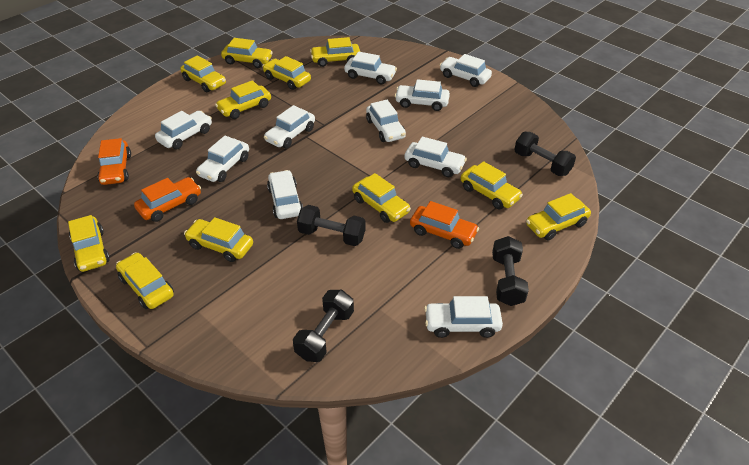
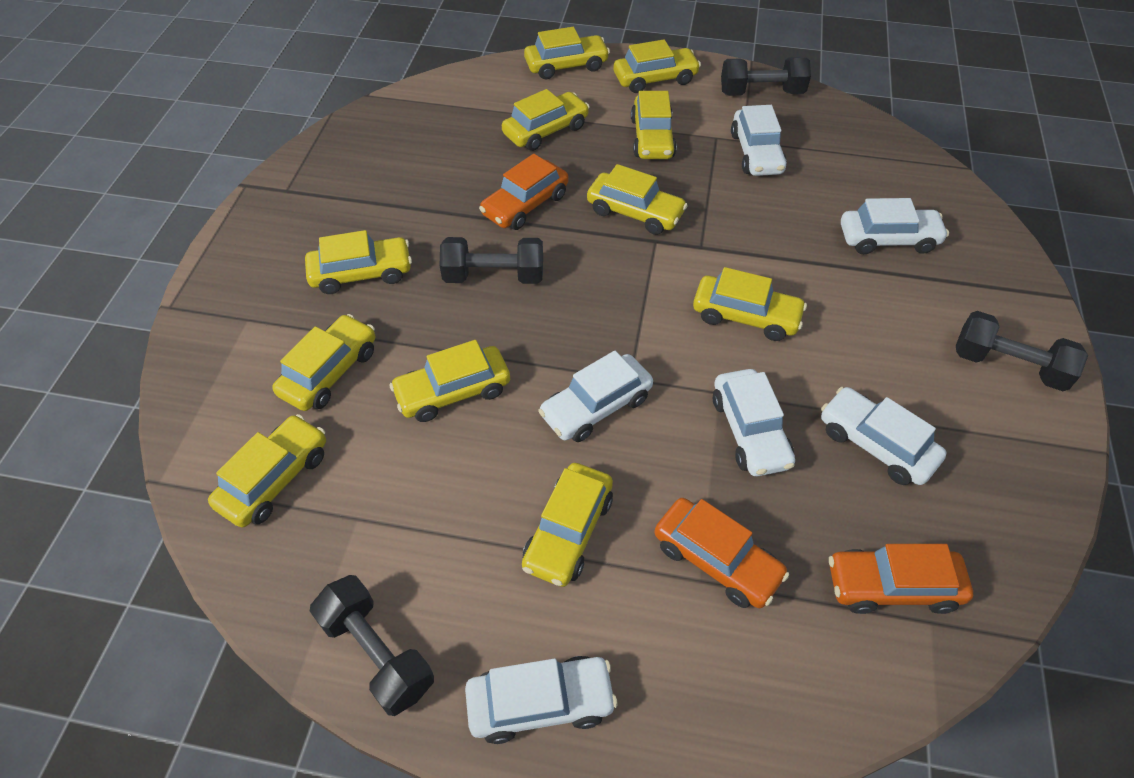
white car: 10 -> 6

